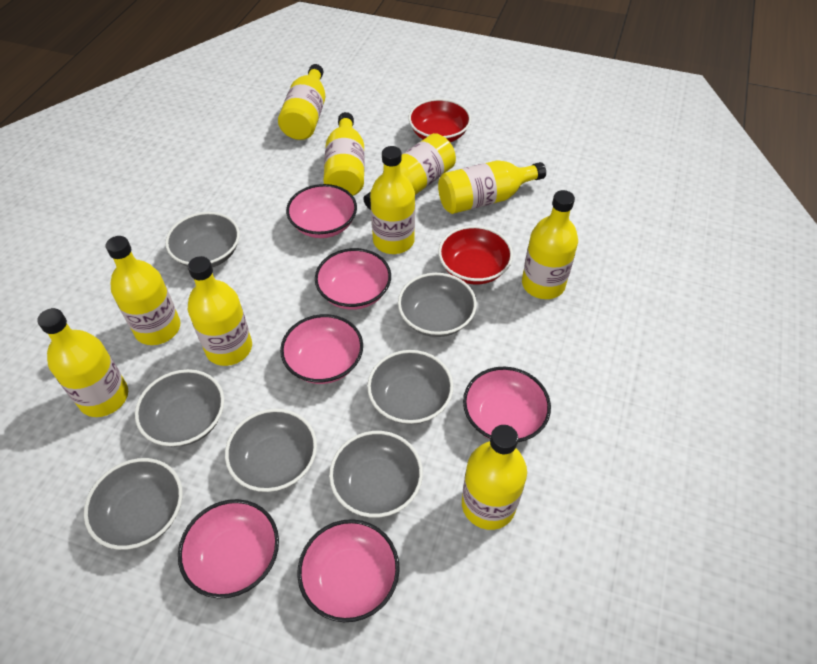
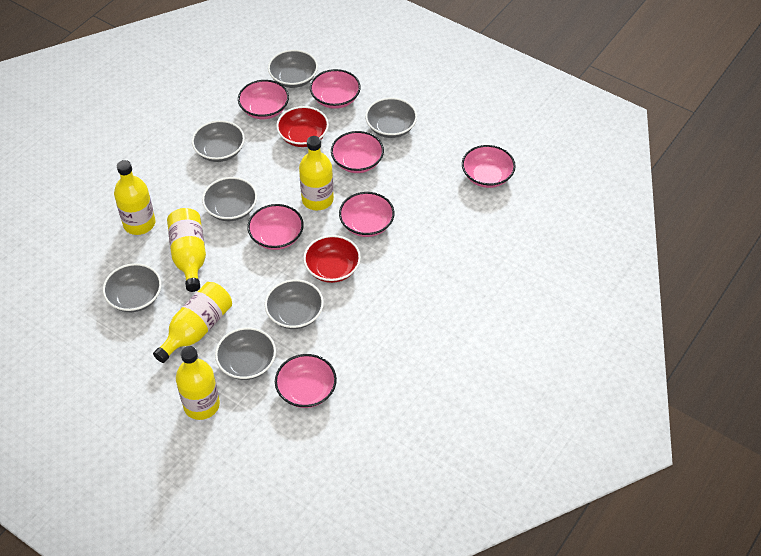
pink bowl: 6 -> 7
yellow bottle: 10 -> 5

